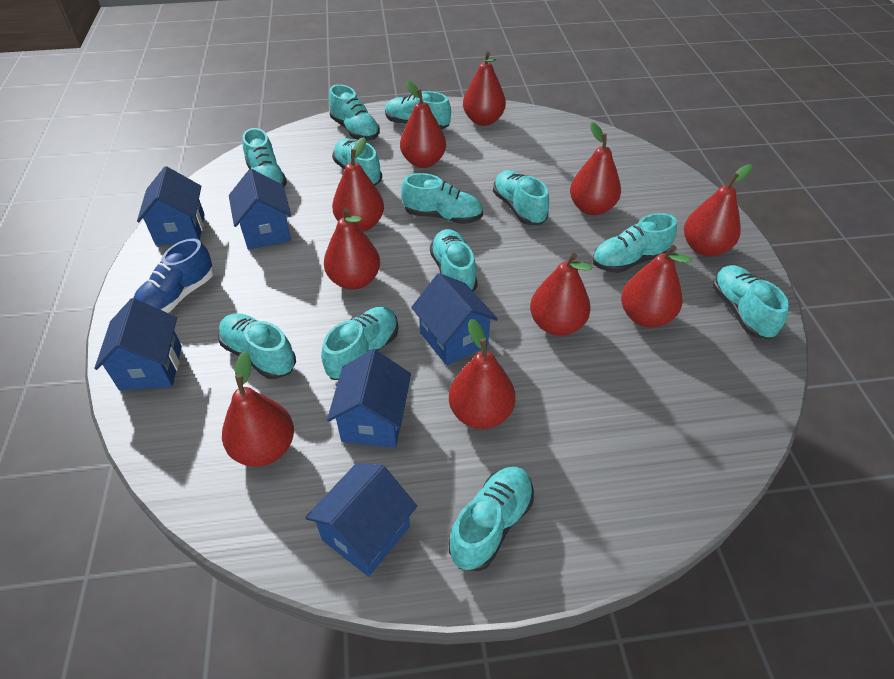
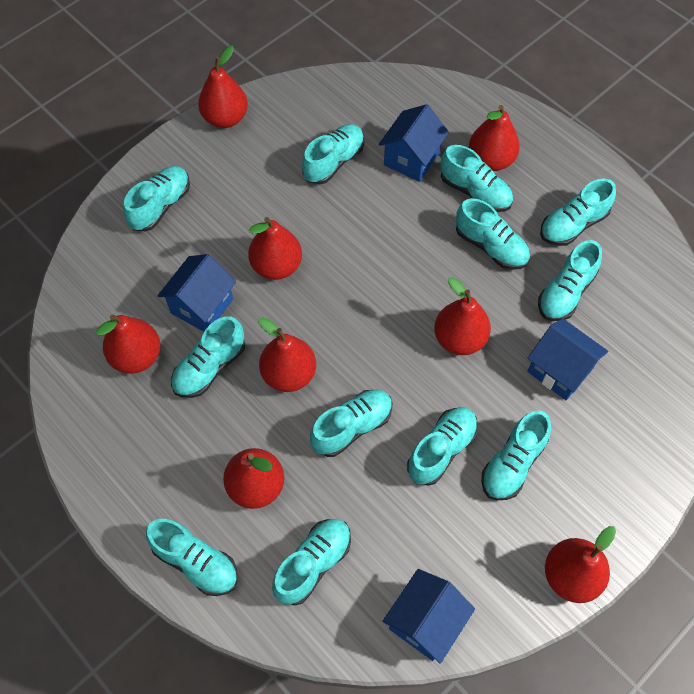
blue house: 6 -> 4
blue shoe: 1 -> 0
red pear: 10 -> 8

